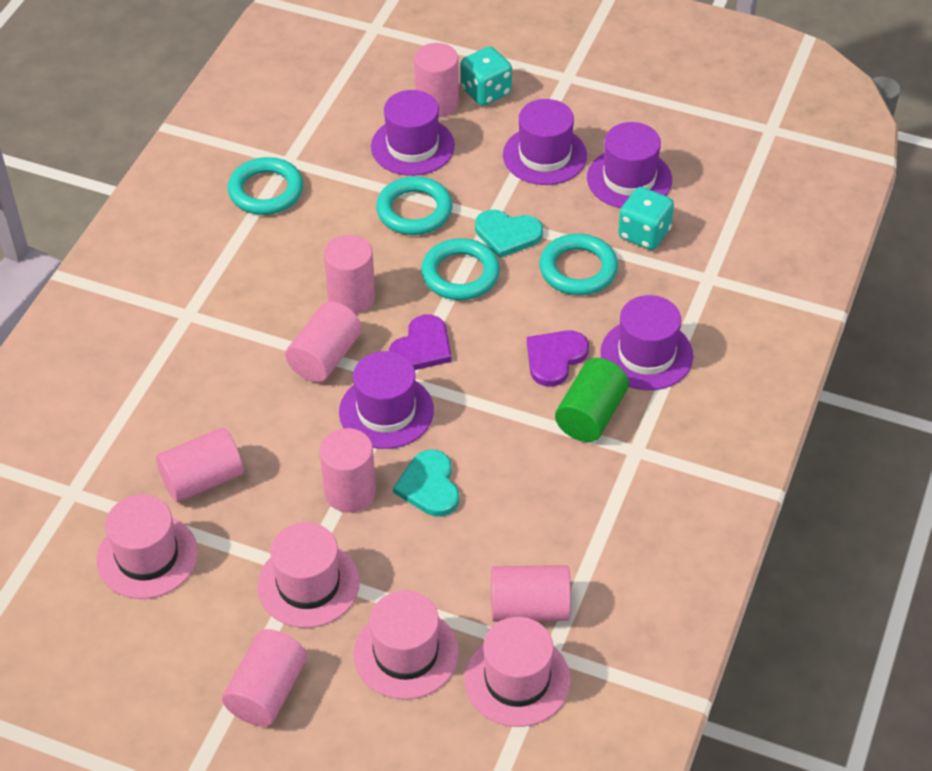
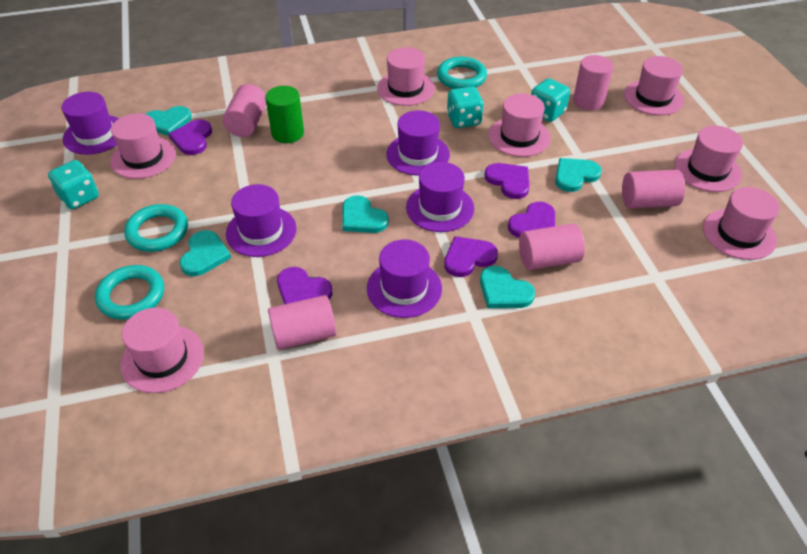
pink cylinder: 7 -> 5
pink hat: 4 -> 7
purple heart: 2 -> 5
turquoise dice: 2 -> 3
turquoise heart: 2 -> 5
turquoise ring: 4 -> 3

